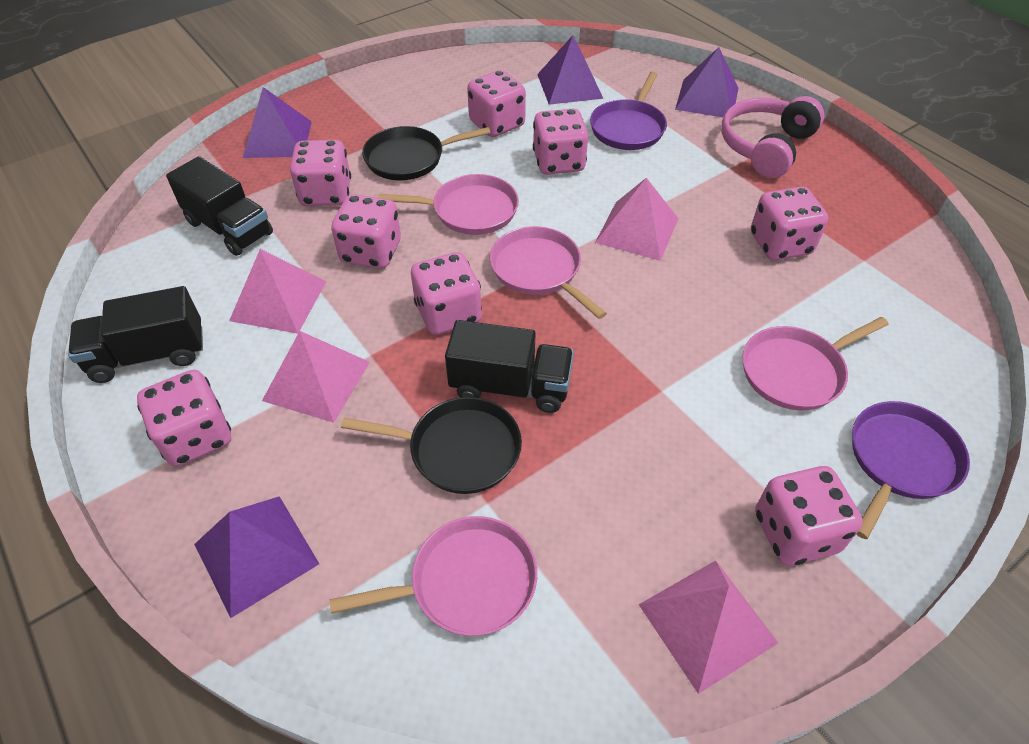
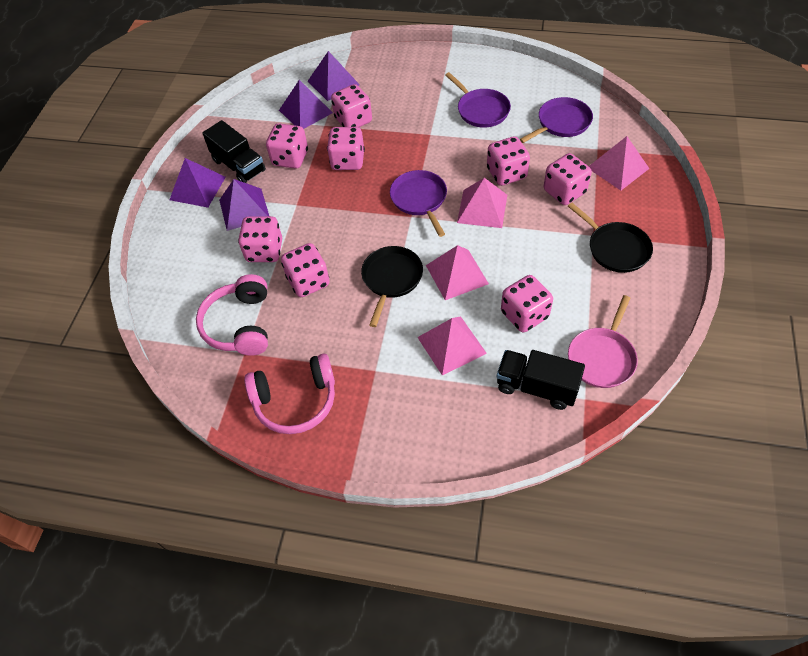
black truck: 3 -> 2
pink headphones: 1 -> 2
pink pan: 4 -> 1
purple pan: 2 -> 3

